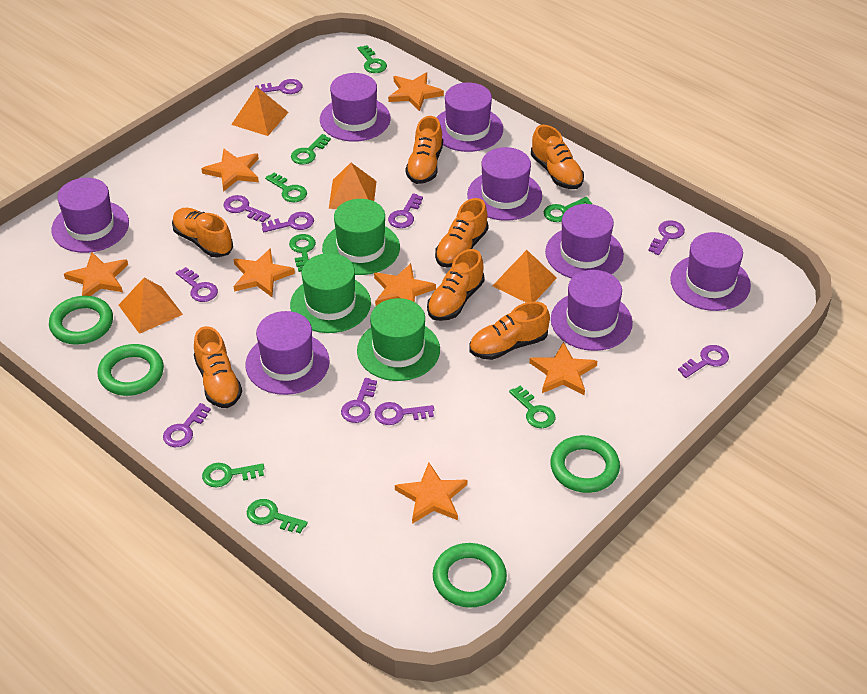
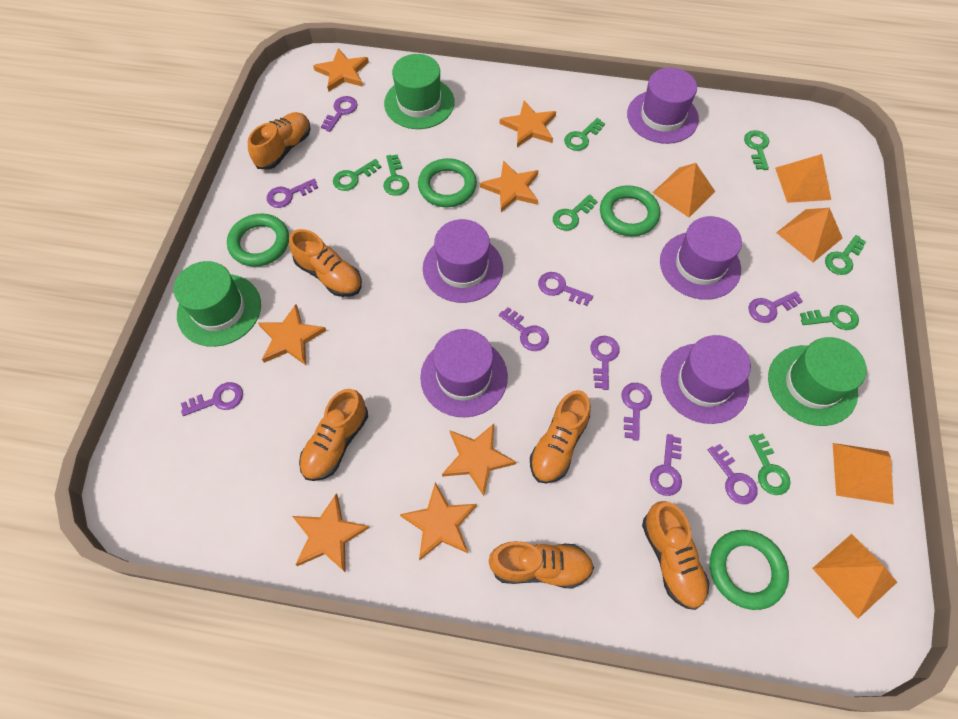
orange pyramid: 4 -> 5
orange shoe: 7 -> 6
purple hat: 8 -> 5

